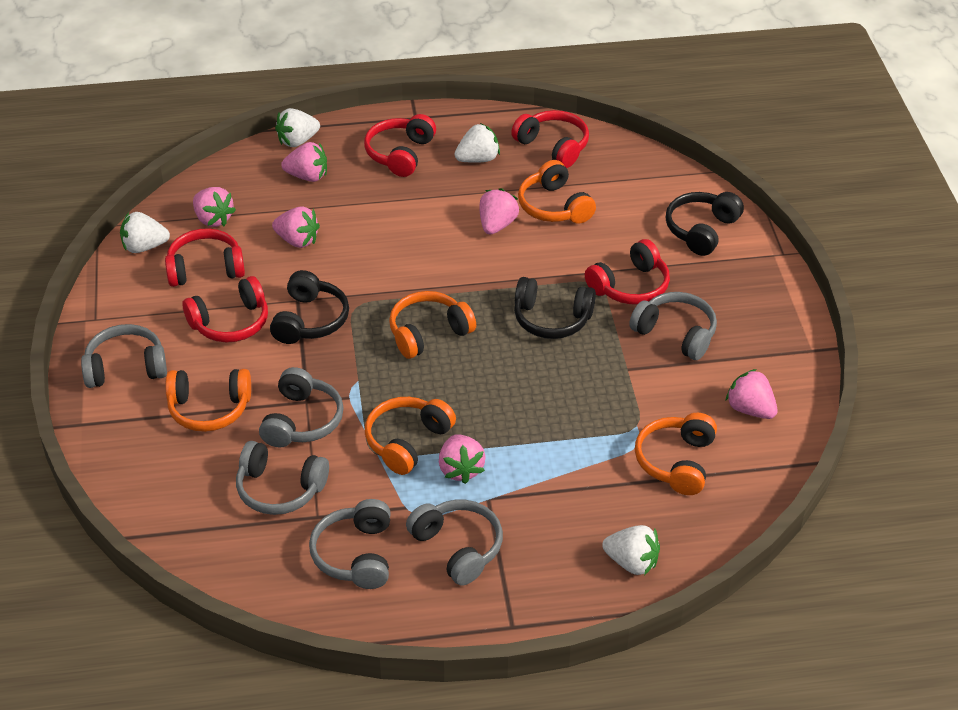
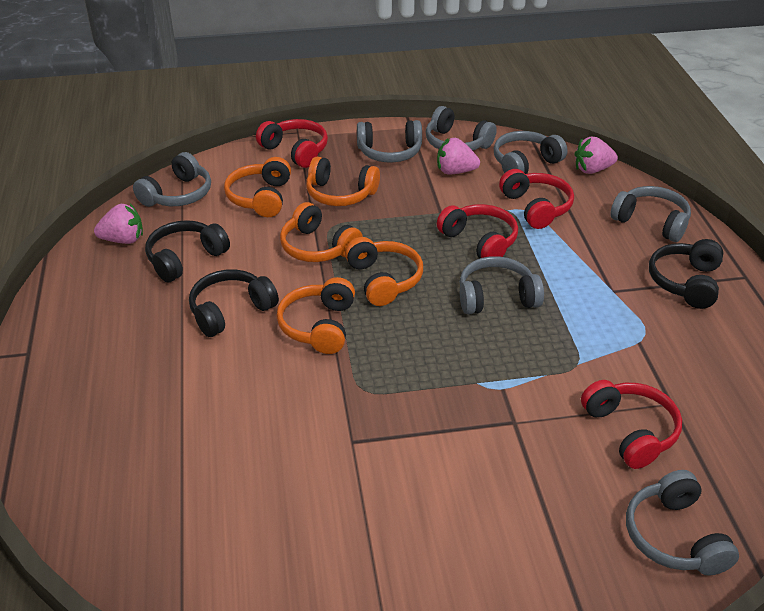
grey headphones: 6 -> 7
pink strawberry: 6 -> 3
red headphones: 5 -> 4
white strawberry: 4 -> 0

